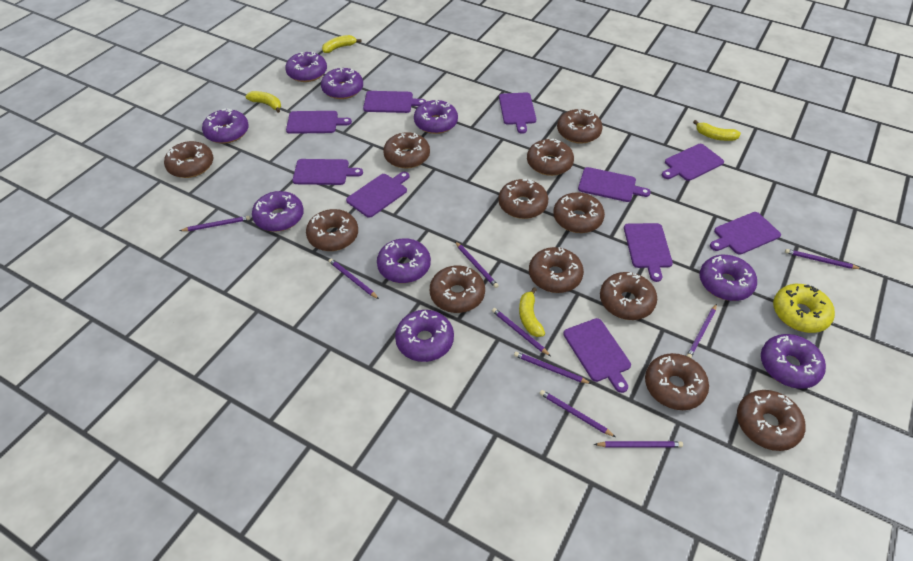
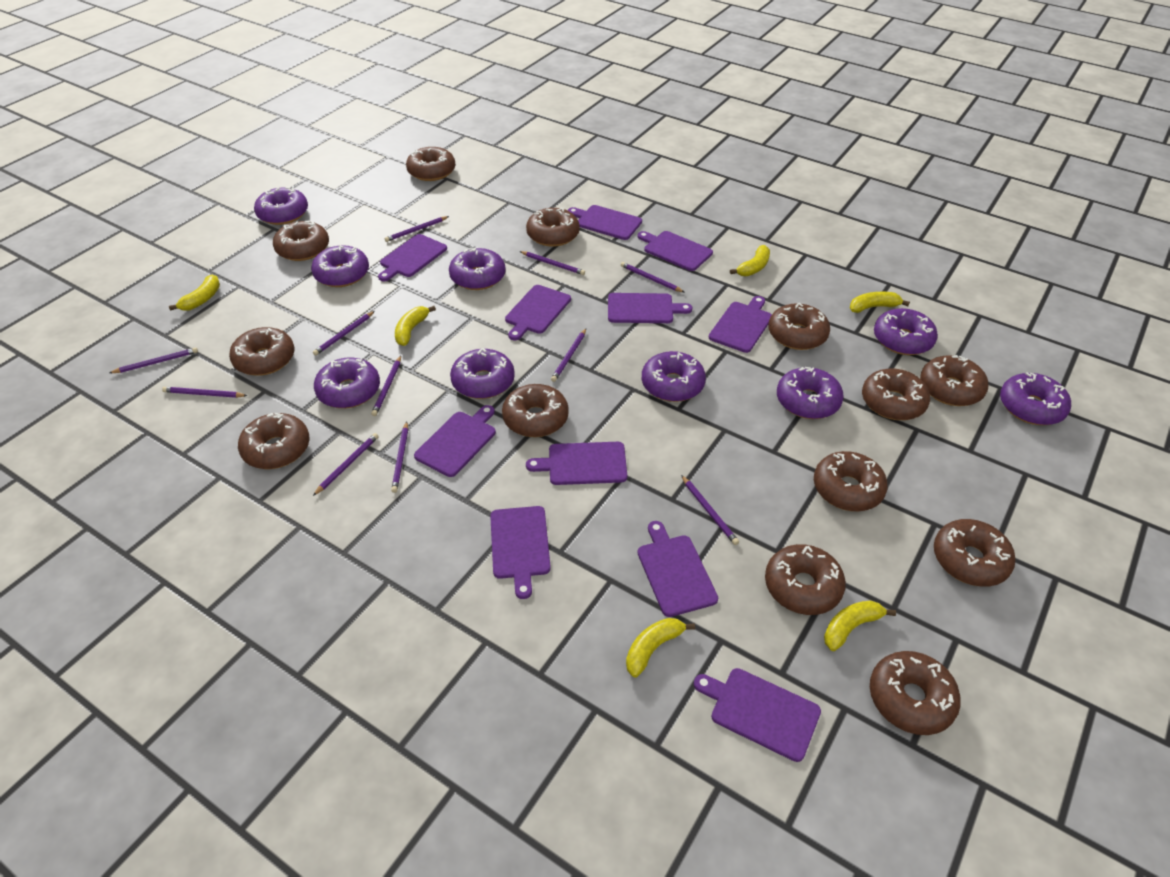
brown donut: 12 -> 13
purple cutting board: 10 -> 11
purple pencil: 9 -> 11
yellow banana: 4 -> 6
yellow donut: 1 -> 0

